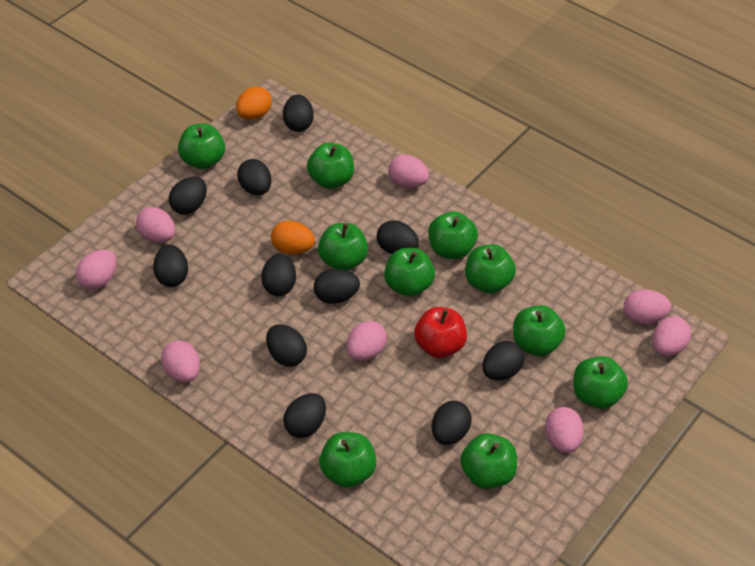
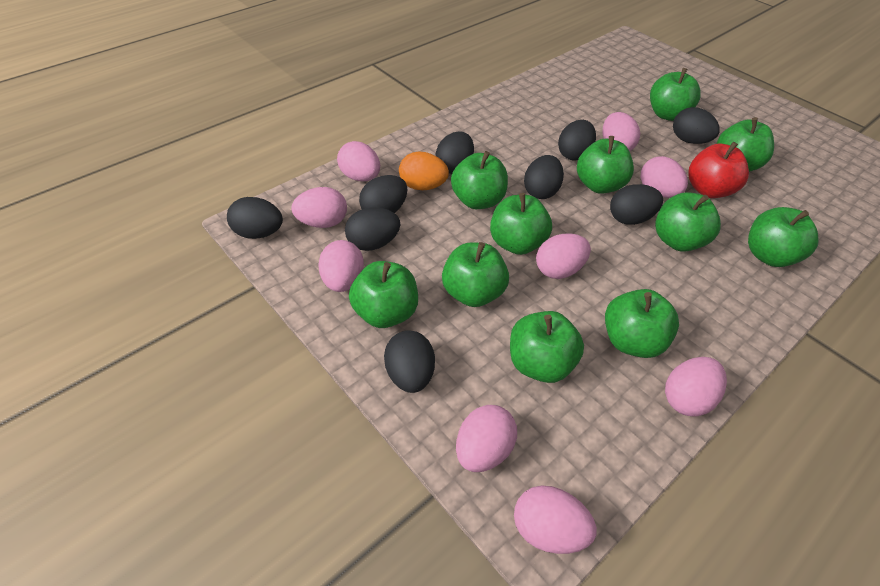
black egg: 11 -> 9
green apple: 10 -> 11
orange egg: 2 -> 1
pink egg: 8 -> 9

